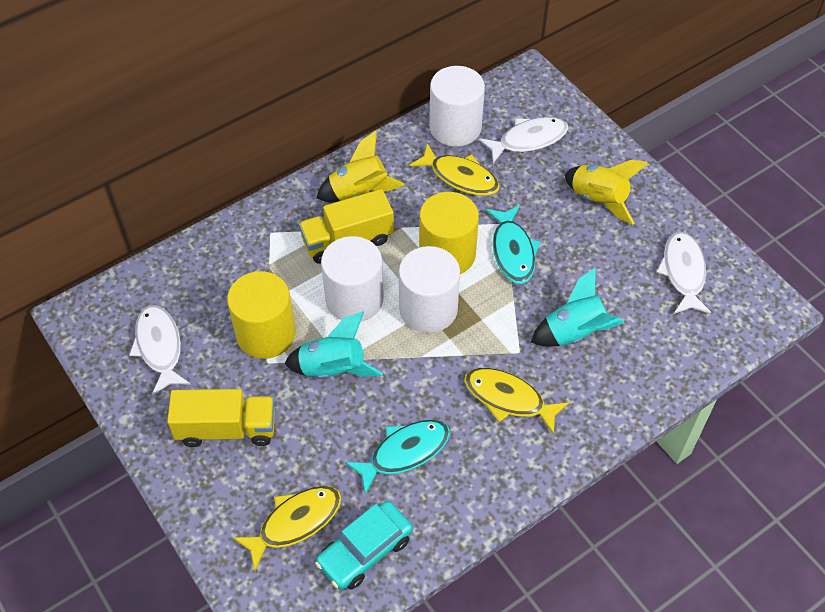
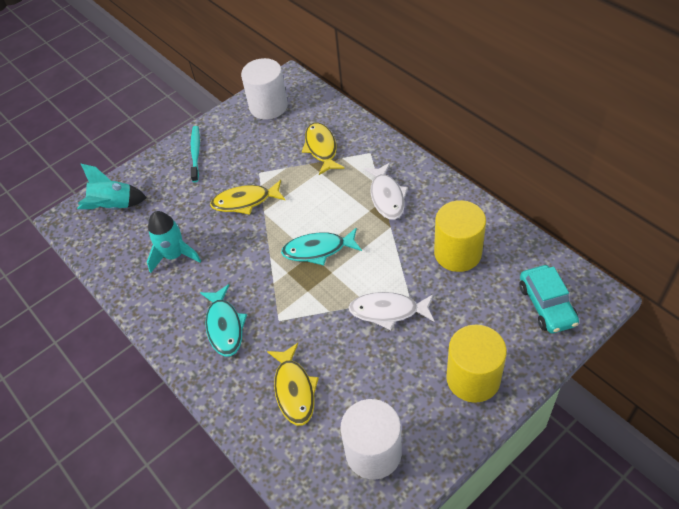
turquoise toothbrush: 0 -> 1
white cylinder: 3 -> 2
white fish: 3 -> 2
yellow rocket: 2 -> 0
yellow truck: 2 -> 0

